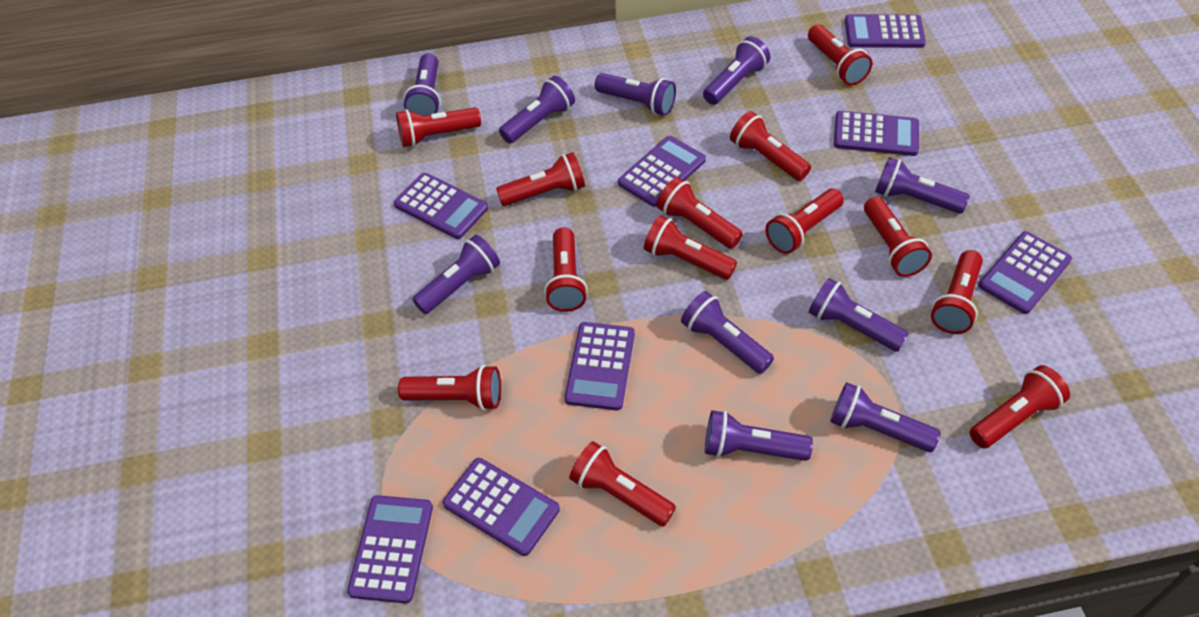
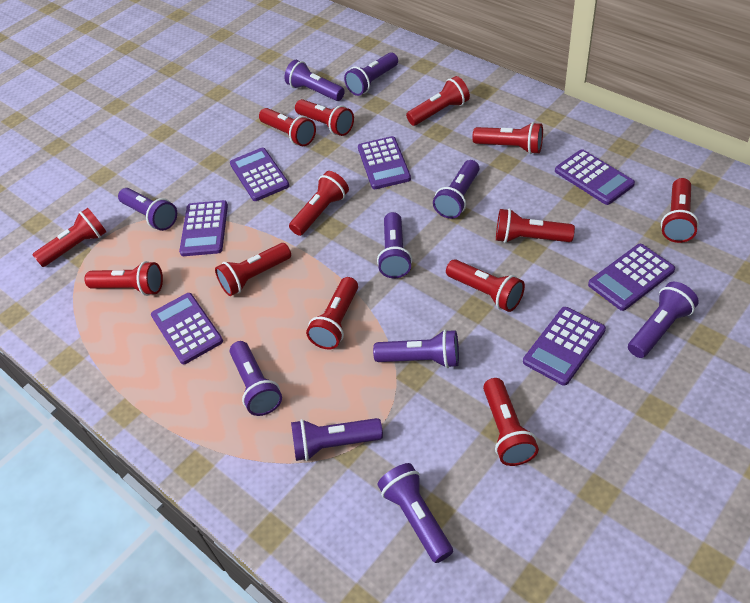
purple calculator: 8 -> 7

